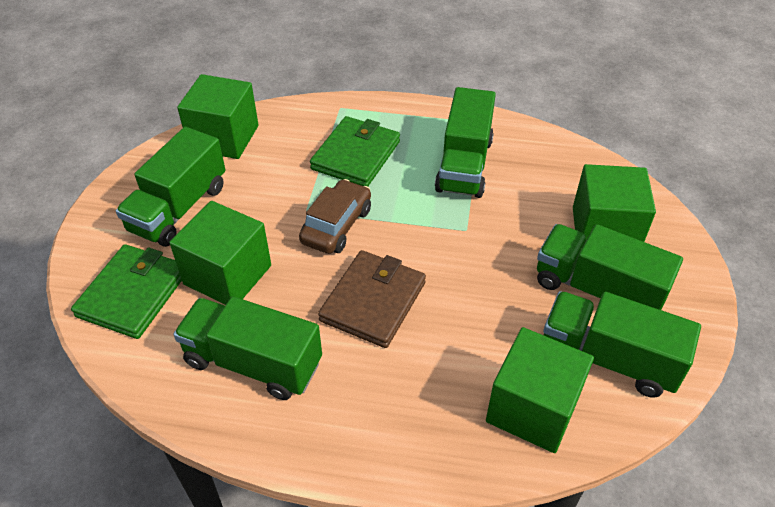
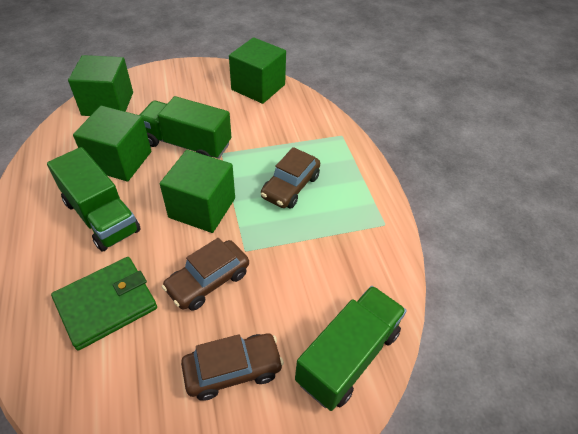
brown car: 1 -> 3
brown wallet: 1 -> 0
green truck: 5 -> 3
green wallet: 2 -> 1

